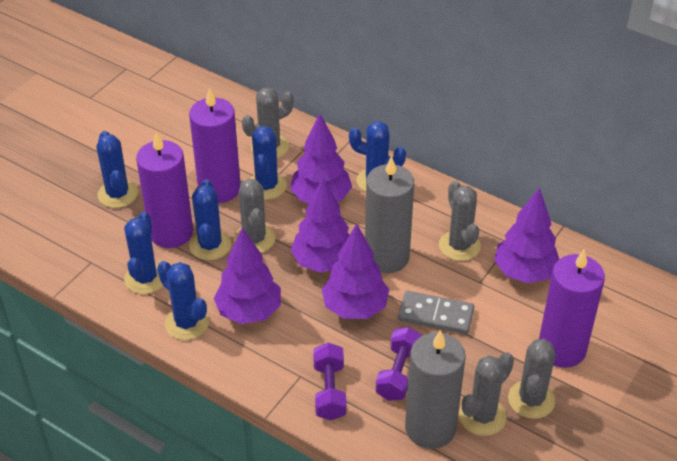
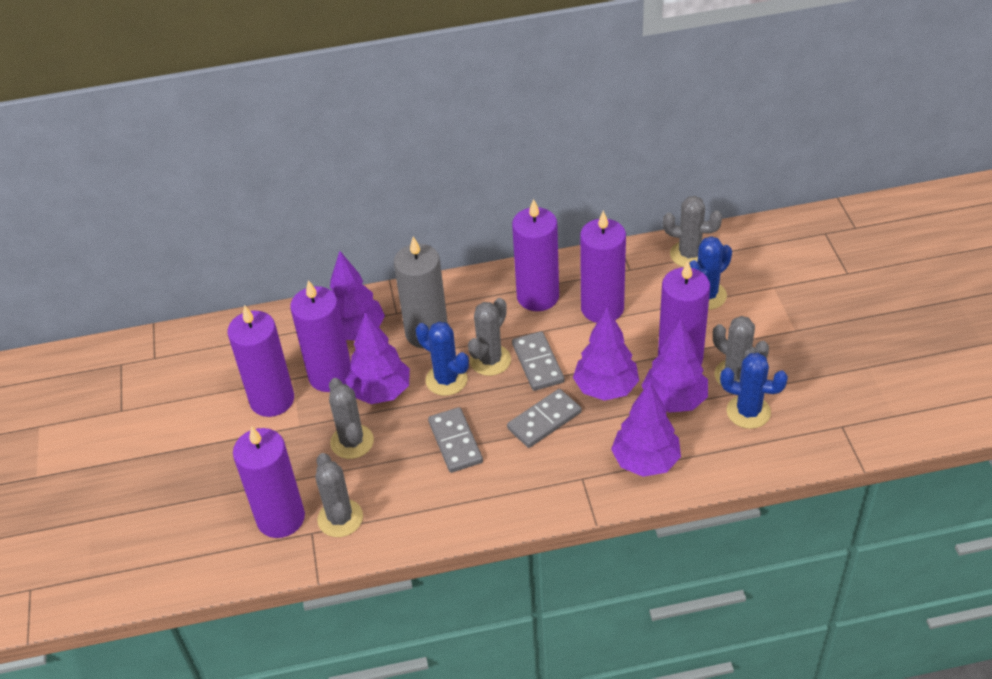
blue cactus: 6 -> 3
grey candle: 2 -> 1
grey domino: 1 -> 3
purple candle: 3 -> 6
purple dumbbell: 2 -> 0

